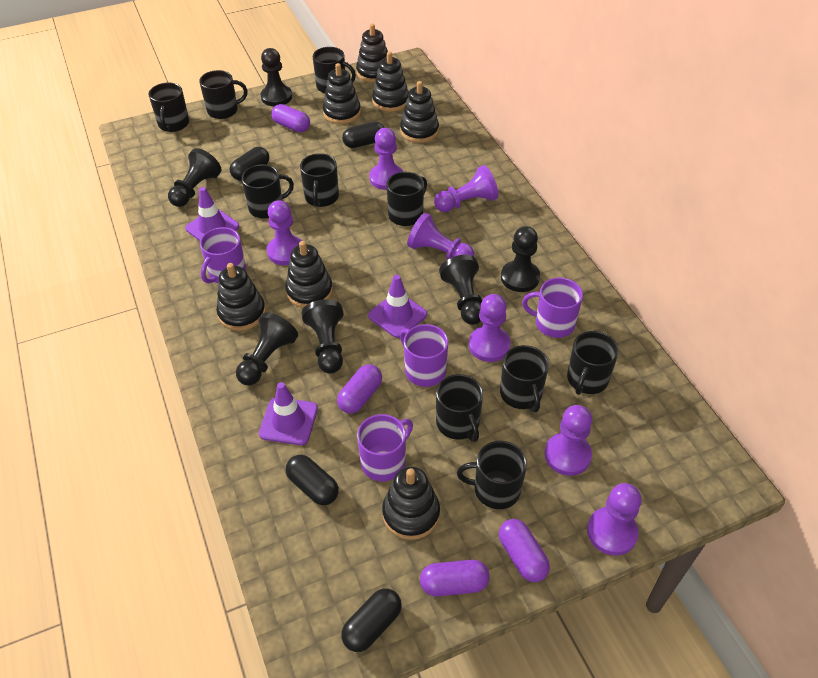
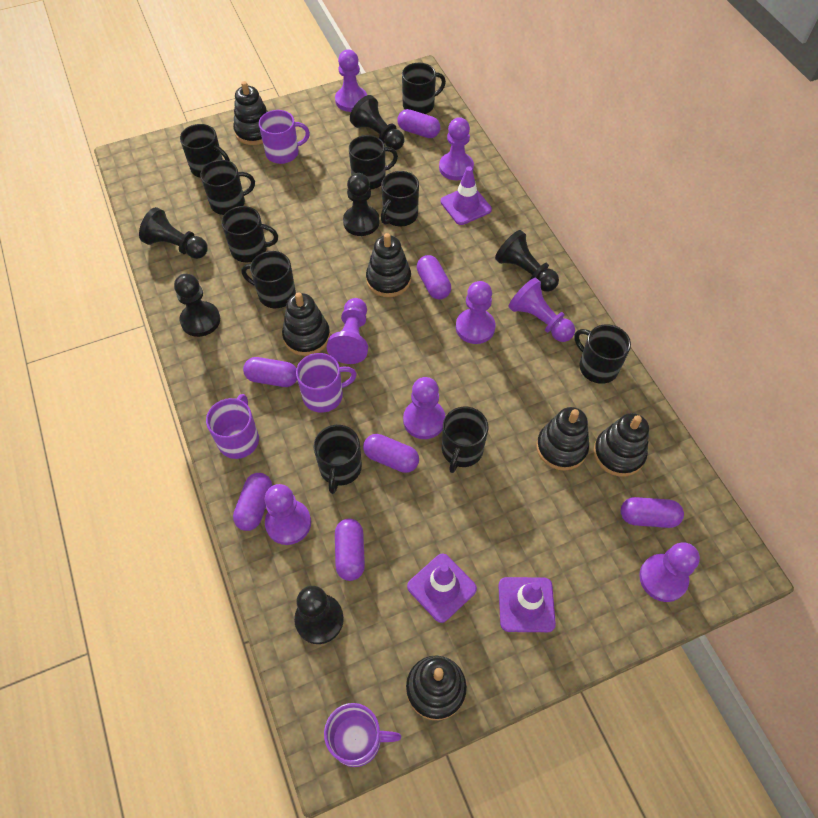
black capsule: 4 -> 0
black stacking toy: 7 -> 6
purple capsule: 4 -> 7
purple pawn: 7 -> 8

